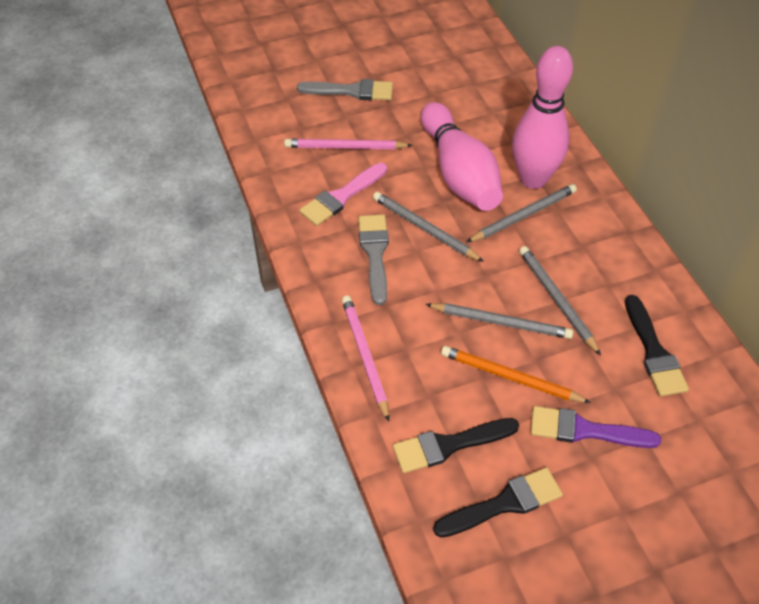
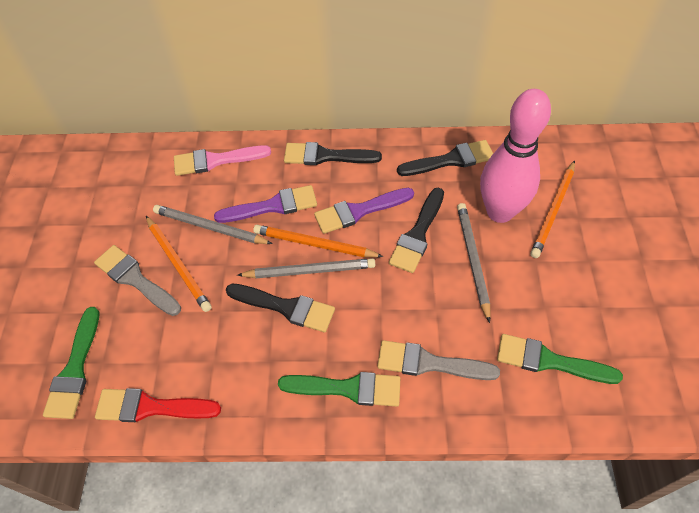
black brush: 3 -> 4
green brush: 0 -> 3
grey pencil: 4 -> 3
orange pencil: 1 -> 3
pink bowling pin: 2 -> 1
pink pencil: 2 -> 0
purple brush: 1 -> 2
red brush: 0 -> 1

